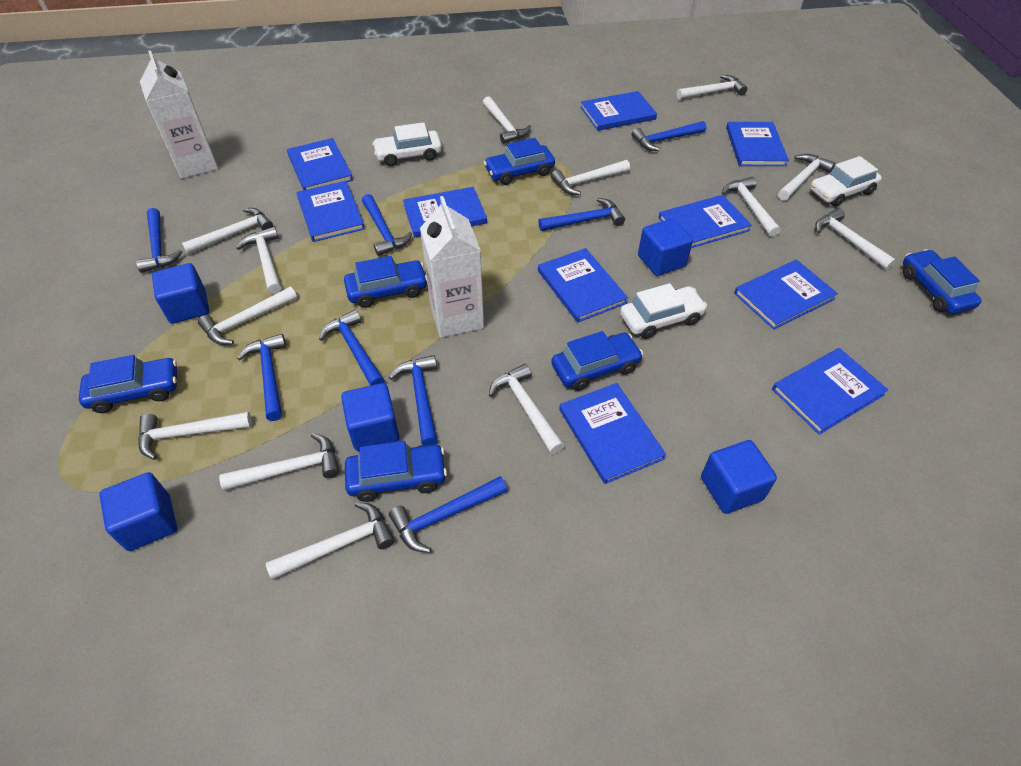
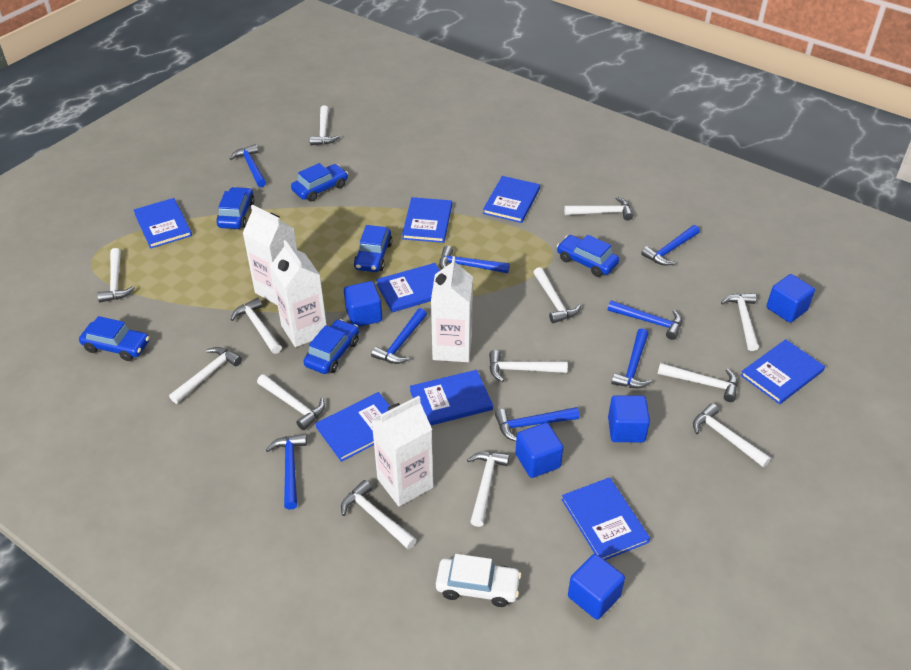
blue book: 10 -> 8
white car: 3 -> 1
white carton: 2 -> 4

